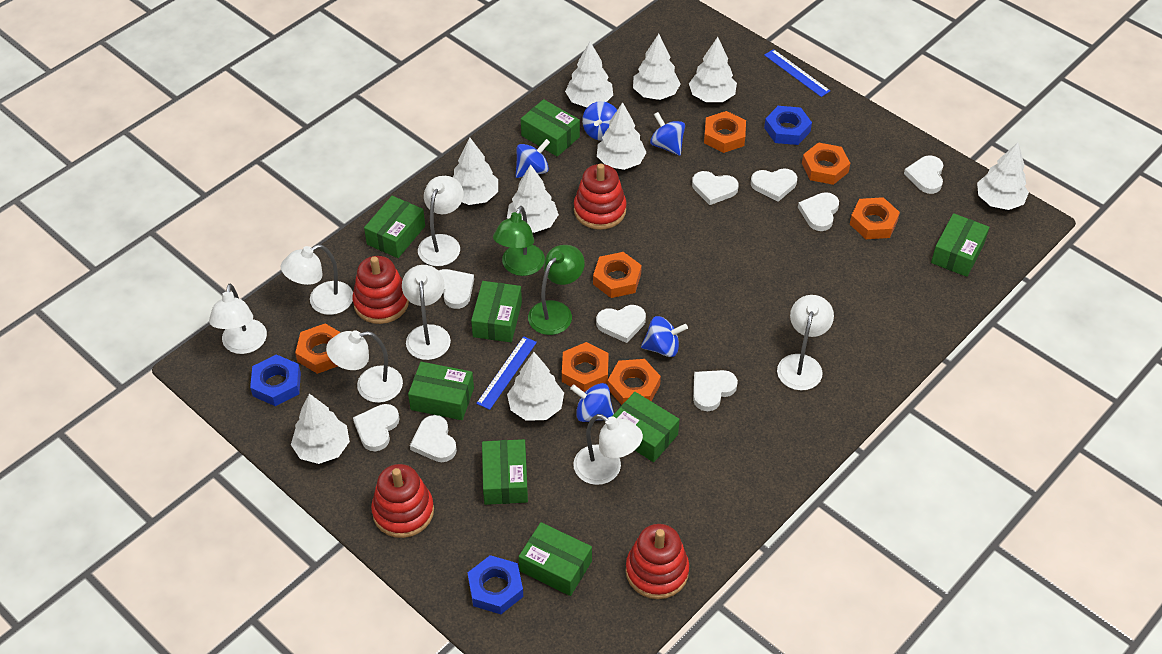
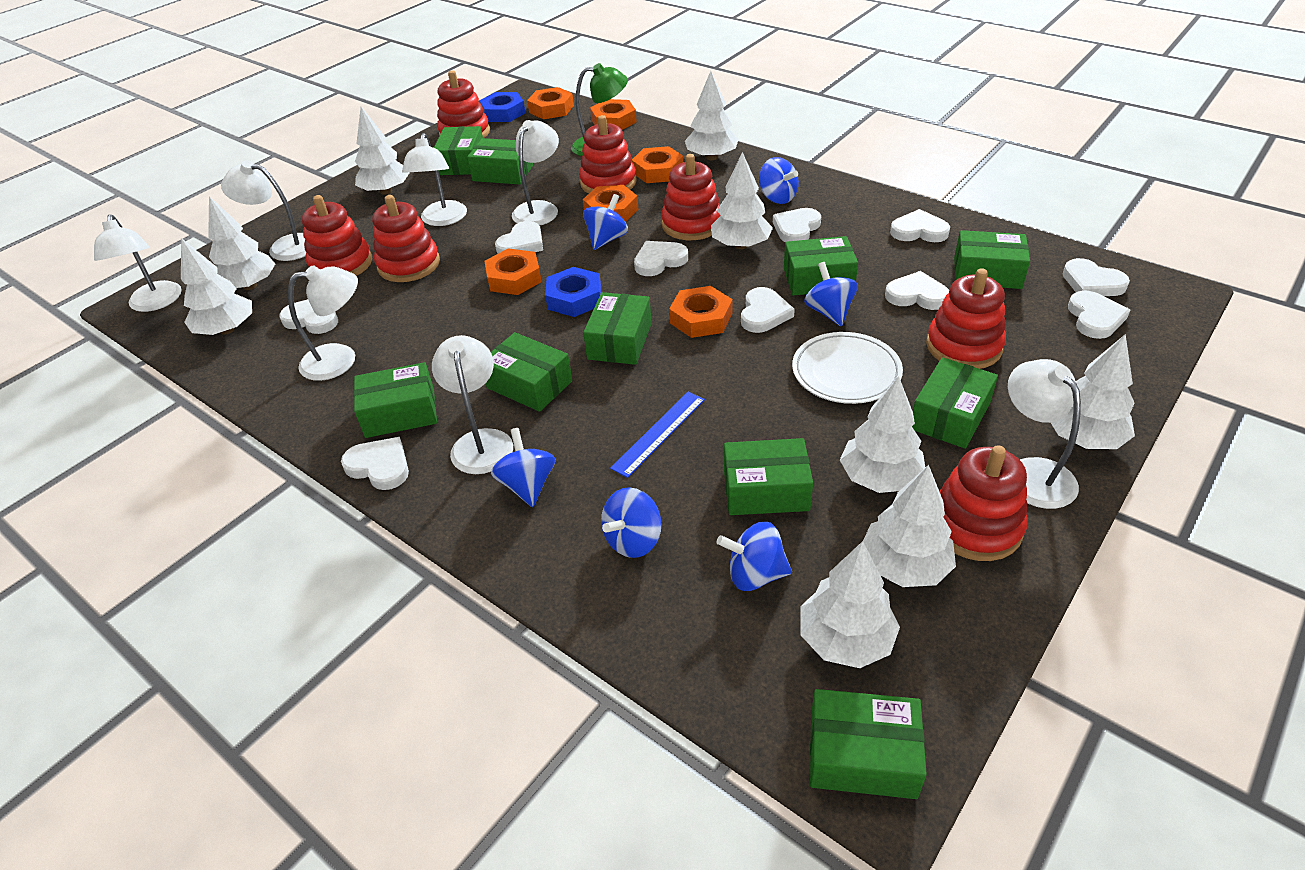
blue nut: 3 -> 2
blue ruler: 2 -> 1
blue spinning top: 5 -> 6
green box: 8 -> 10
green lamp: 2 -> 1
orange nut: 7 -> 6
red stacking toy: 4 -> 7
white heart: 9 -> 10
white plate: 0 -> 1

